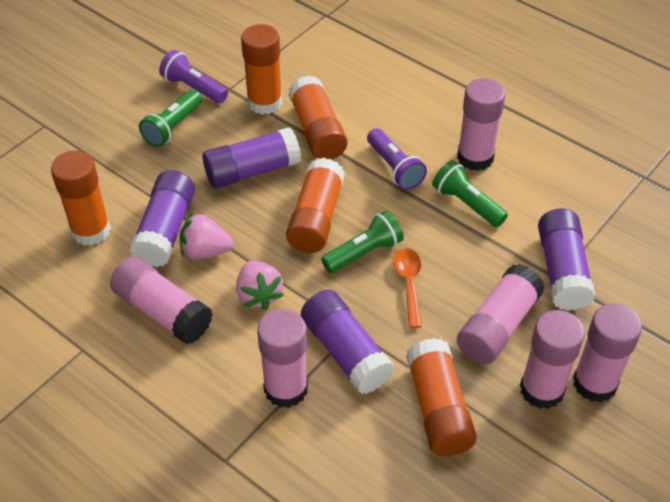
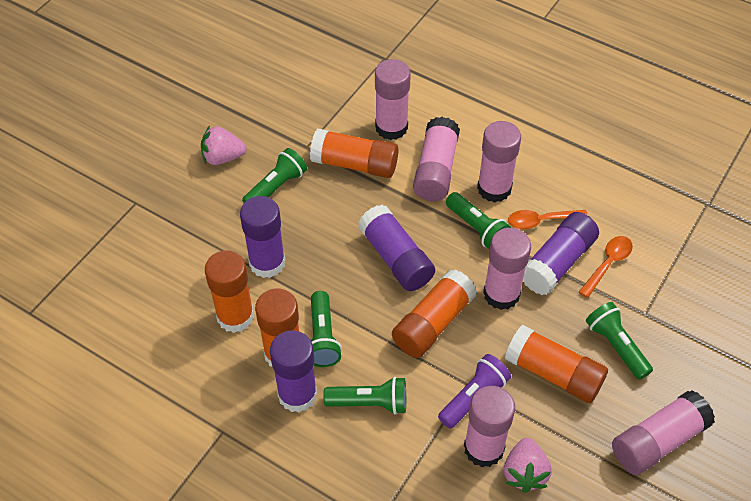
green flashlight: 3 -> 5
orange spoon: 1 -> 2
purple flashlight: 2 -> 1

